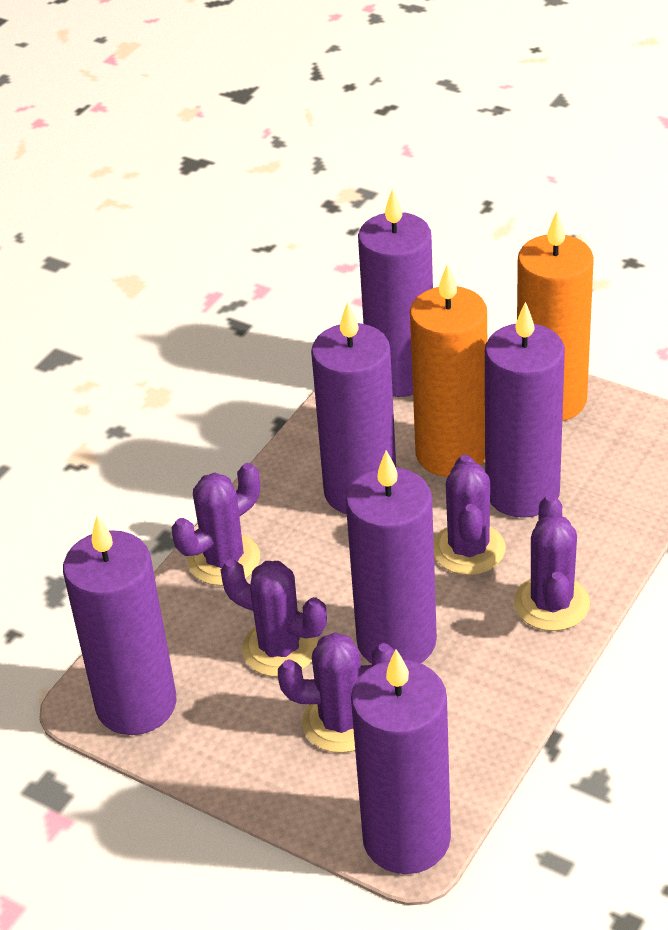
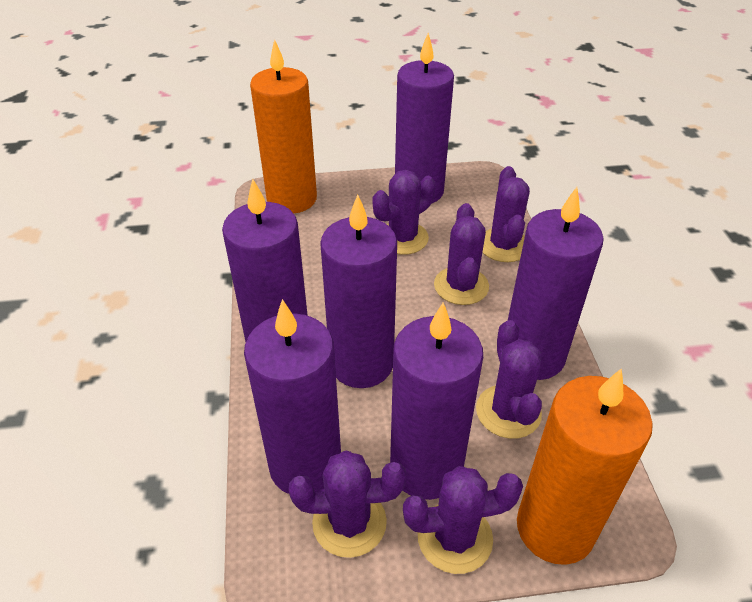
purple cactus: 5 -> 6

